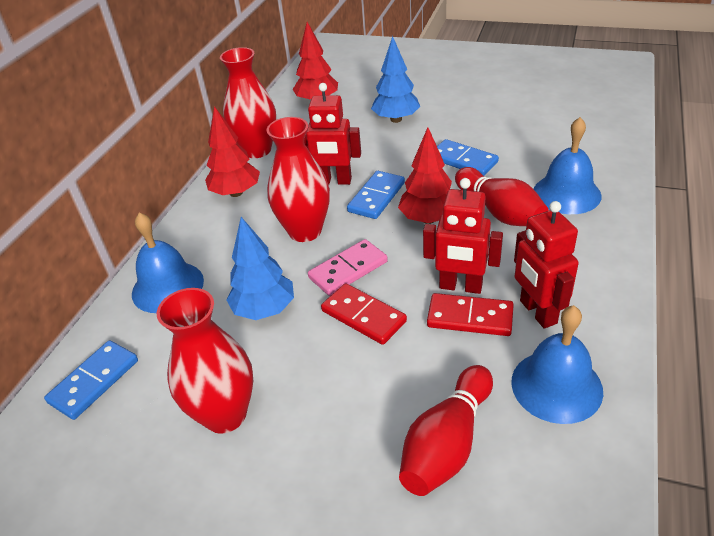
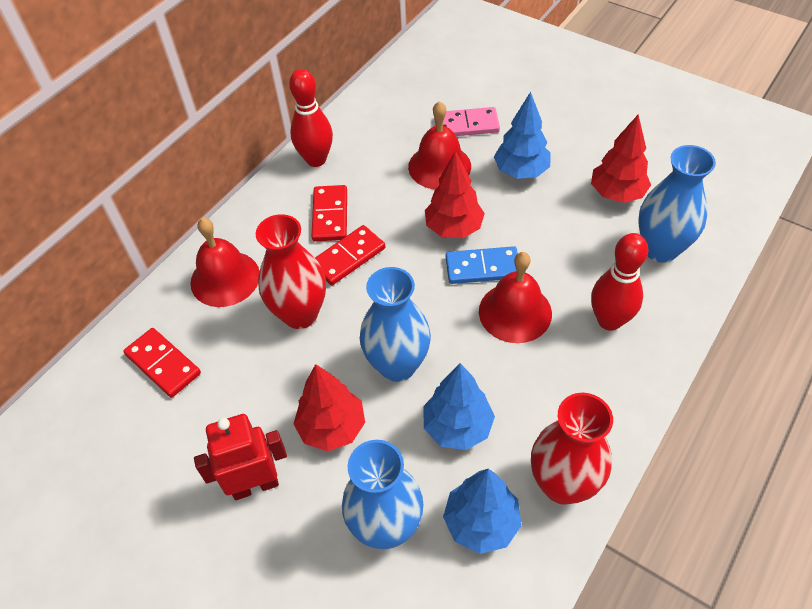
blue bell: 3 -> 0
blue domino: 3 -> 1
blue tree: 2 -> 3
blue vase: 0 -> 3
red bell: 0 -> 3
red domino: 2 -> 3
red robot: 3 -> 1
red vase: 3 -> 2

